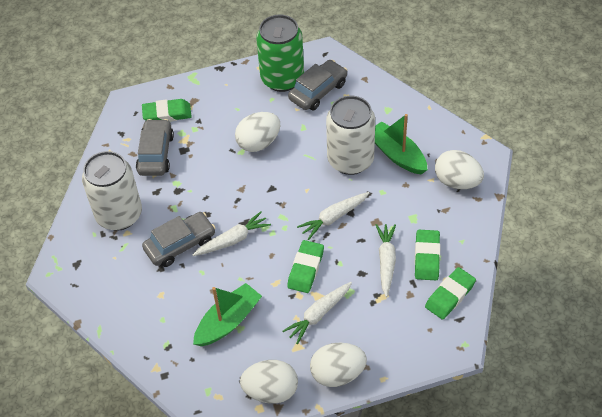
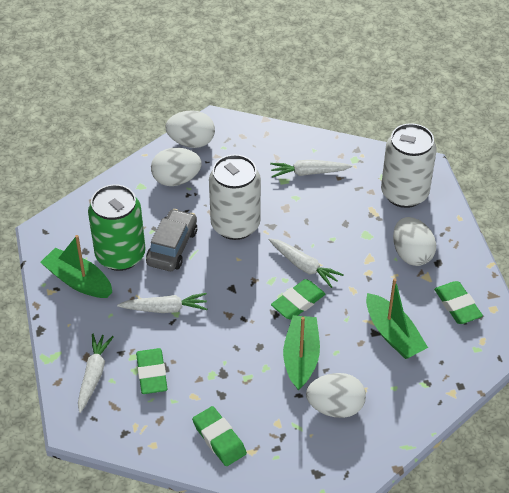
green boat: 2 -> 3
grey car: 3 -> 1

